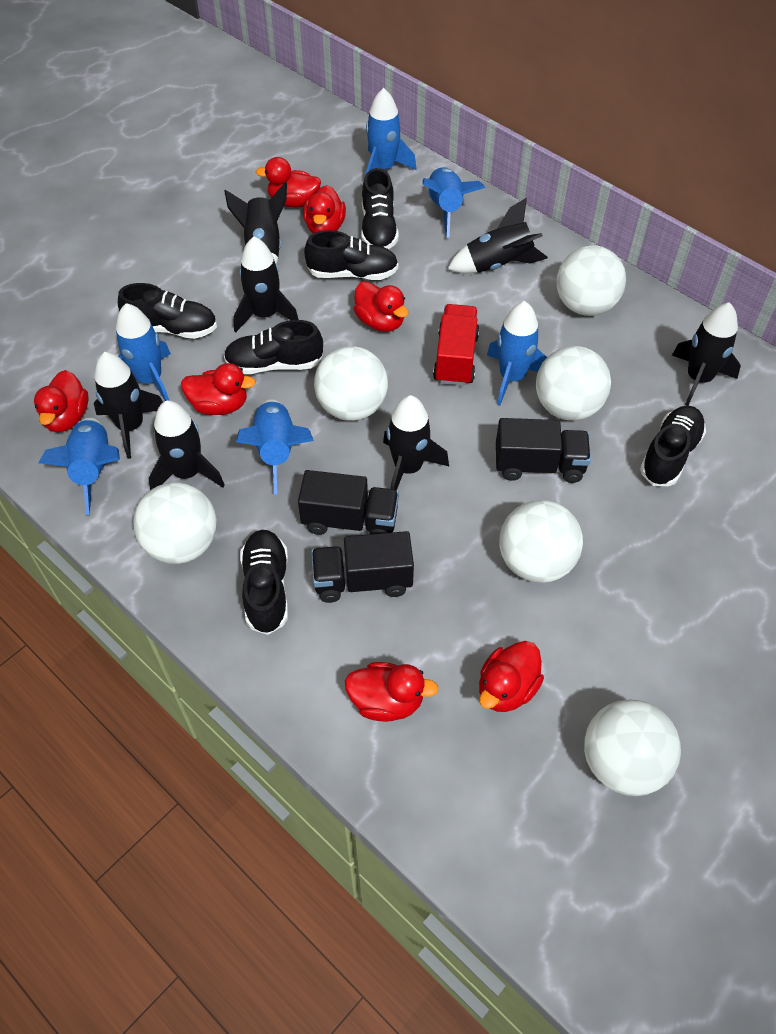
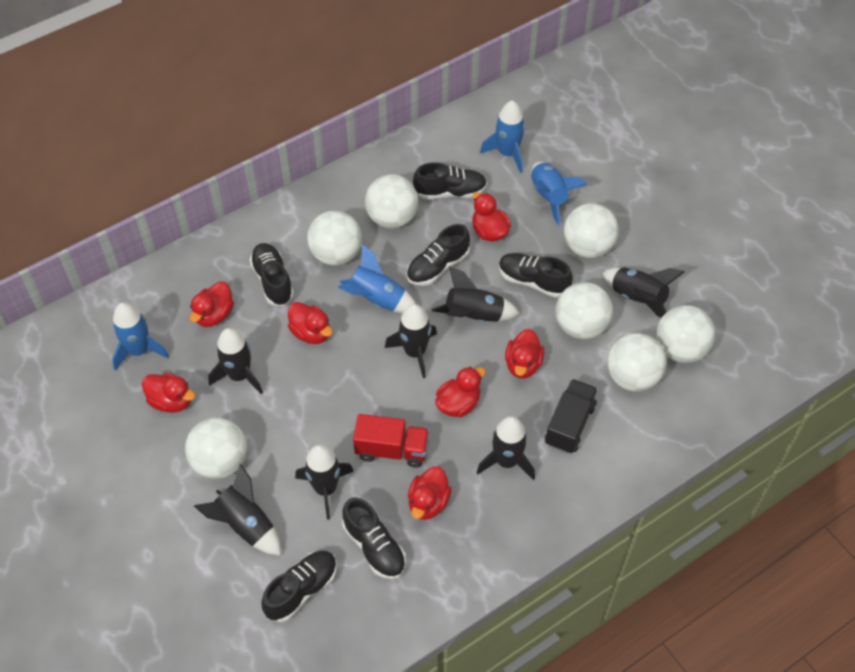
black truck: 3 -> 1
blue rocket: 6 -> 4
white ball: 6 -> 7

